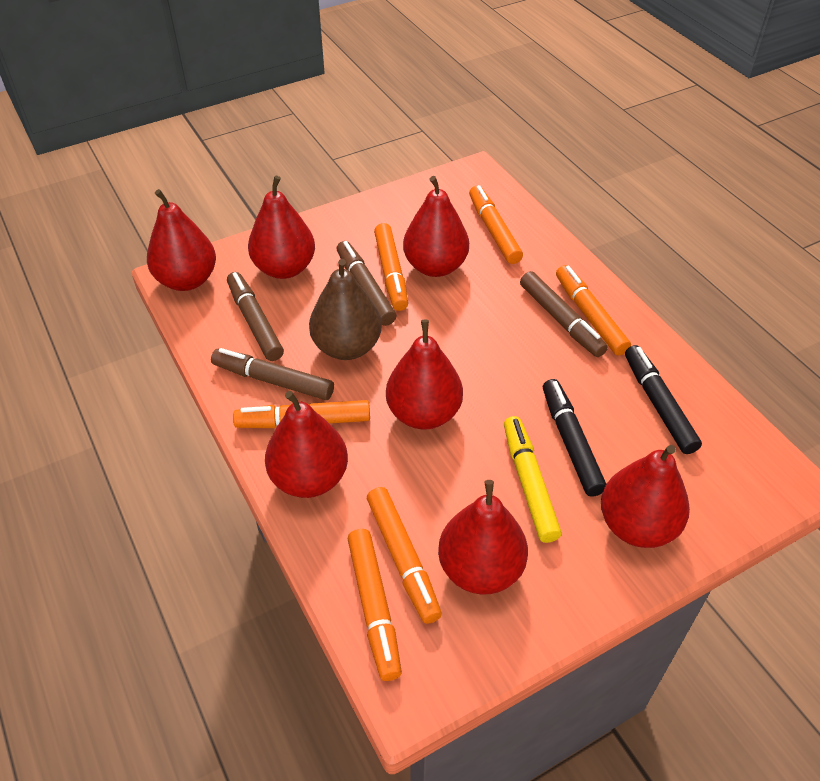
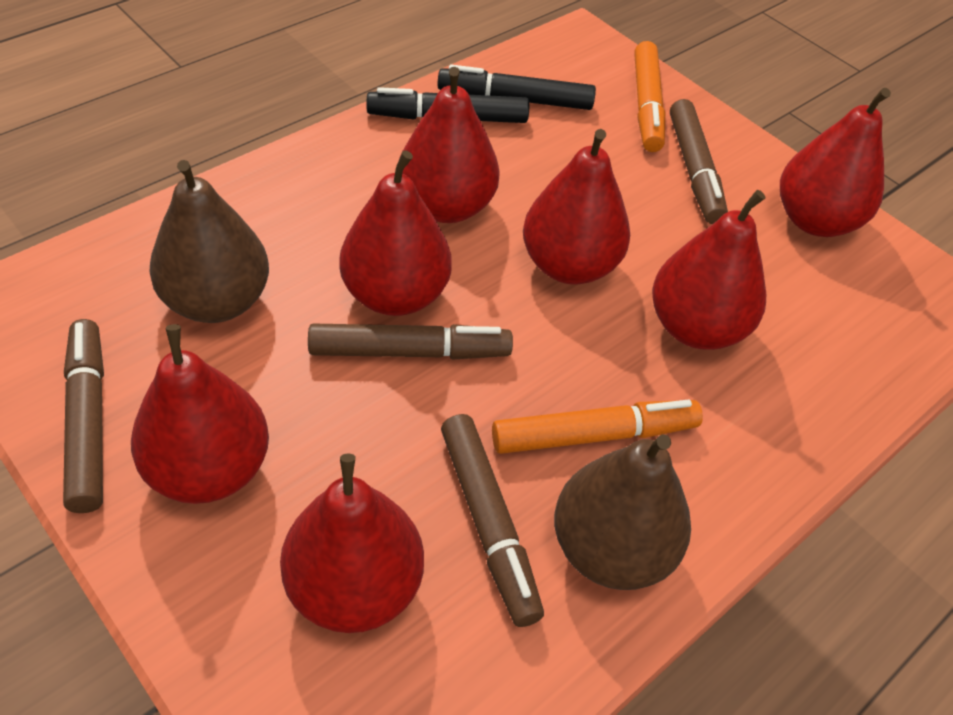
brown pear: 1 -> 2
orange marker: 6 -> 2
yellow marker: 1 -> 0

